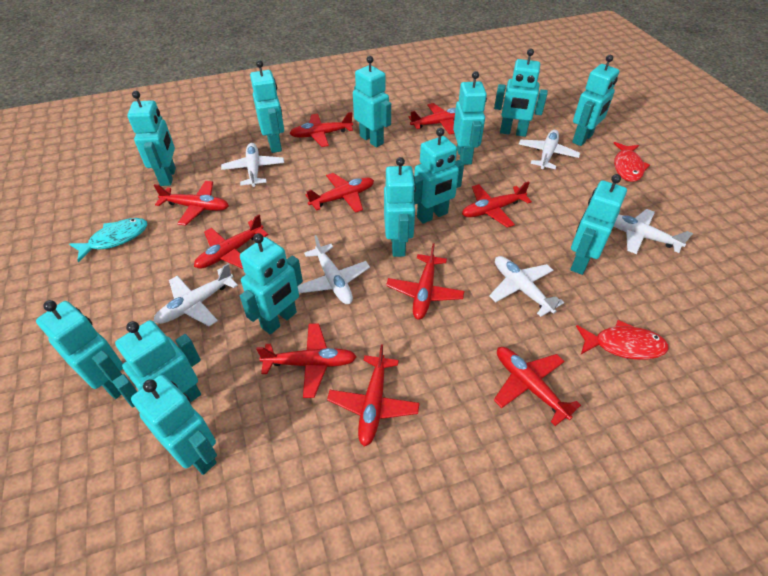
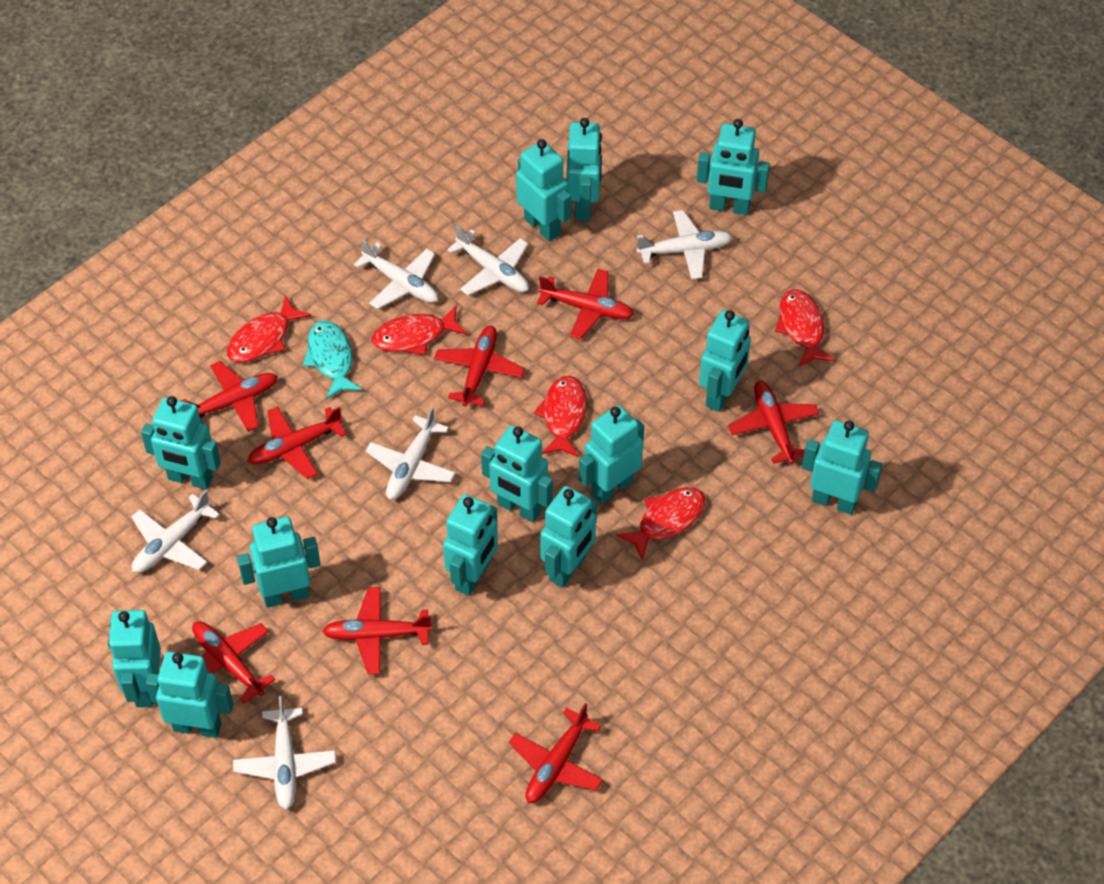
red fish: 2 -> 5
red plane: 10 -> 8

